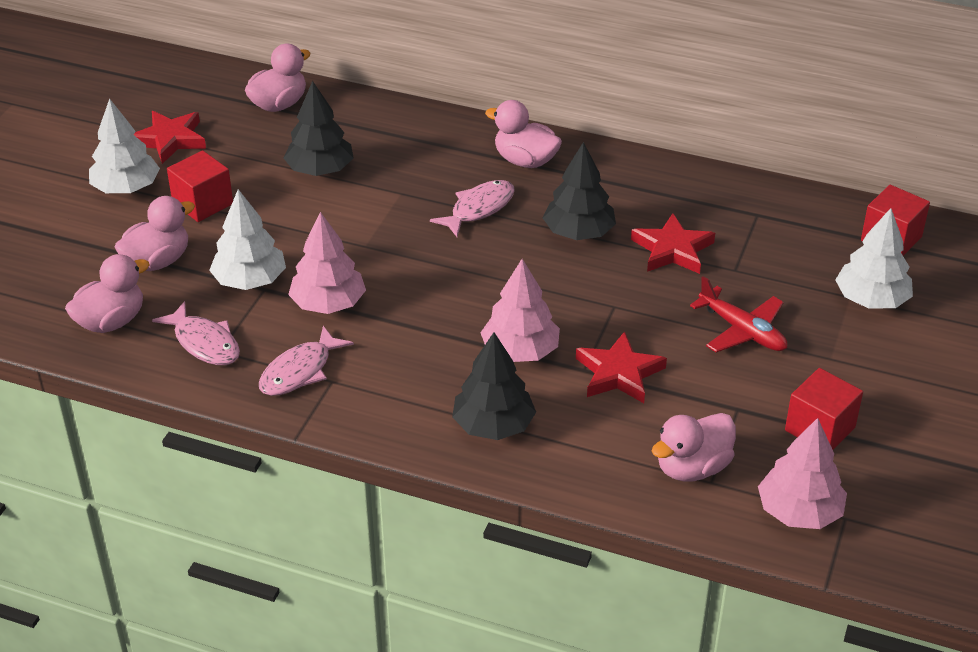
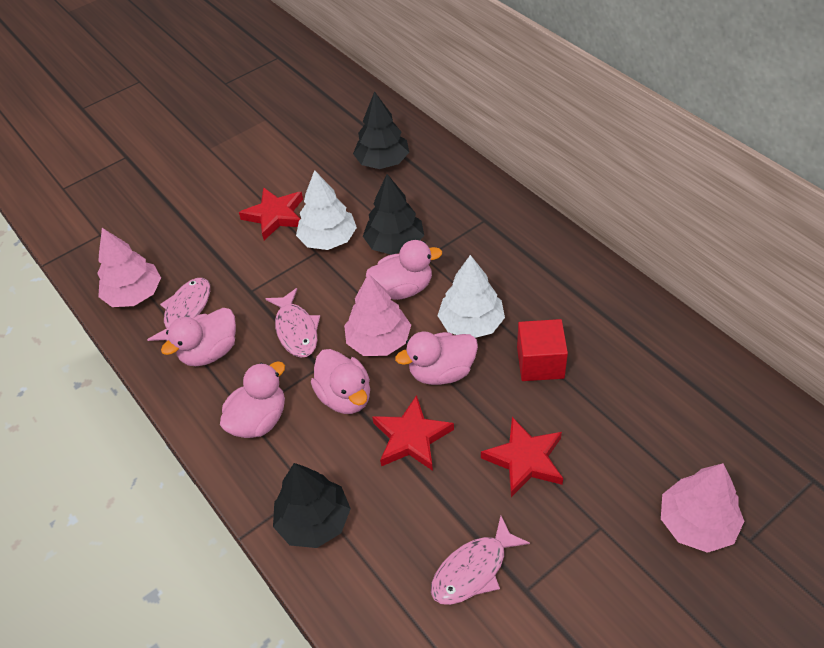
red cube: 3 -> 1
red plane: 1 -> 0
white tree: 3 -> 2

